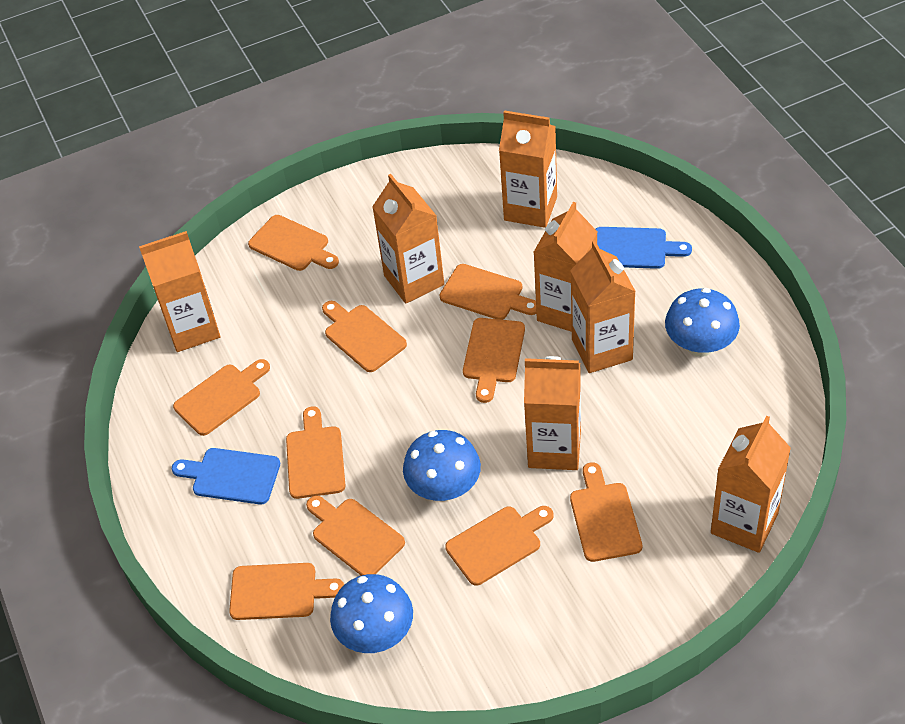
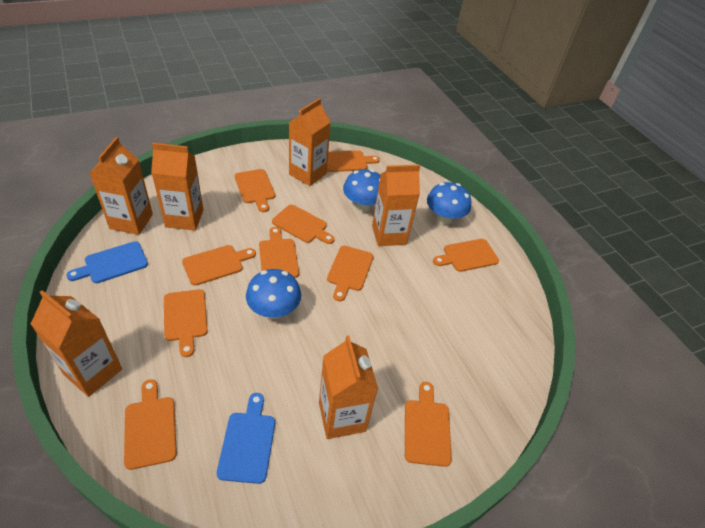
orange carton: 7 -> 6

